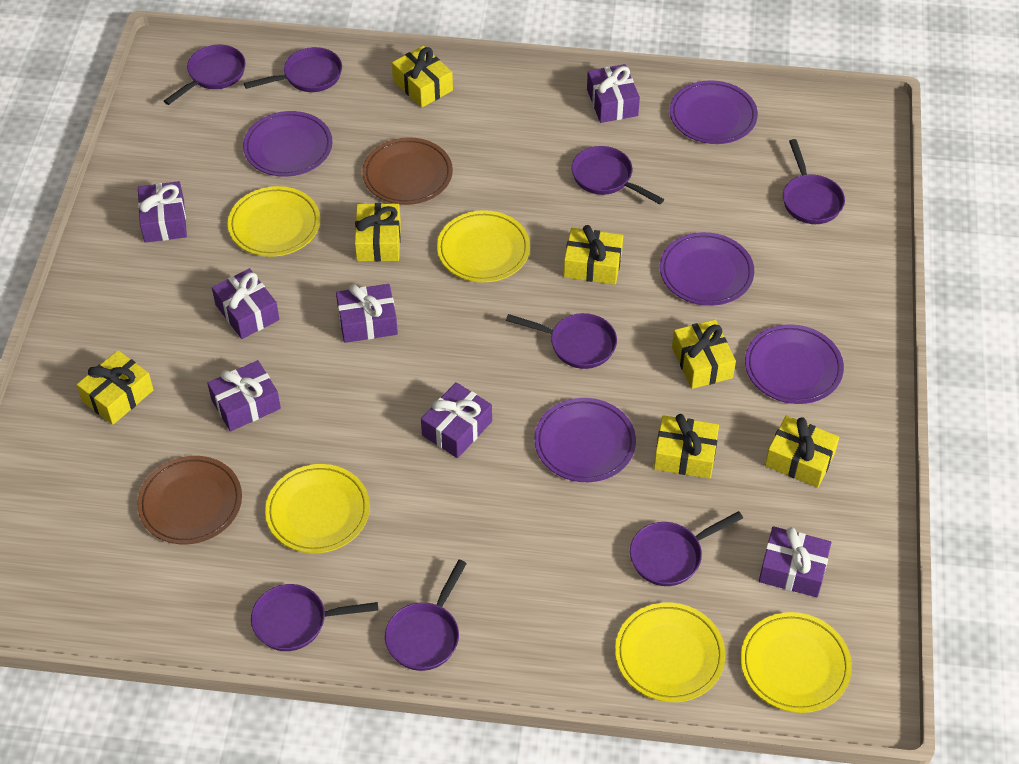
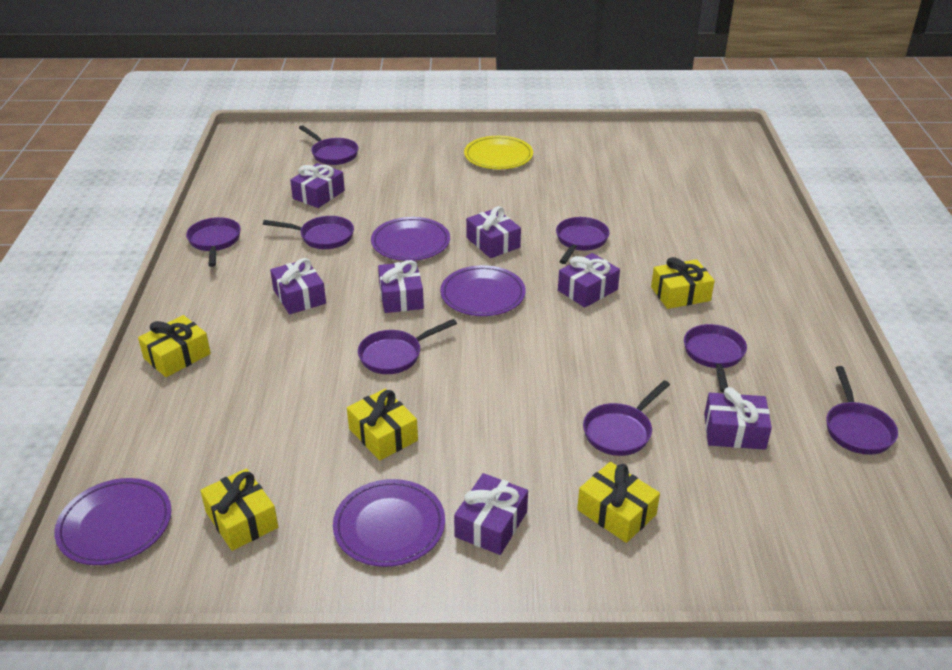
brown plate: 2 -> 0
purple plate: 5 -> 4
yellow gift: 7 -> 5
yellow plate: 5 -> 1

